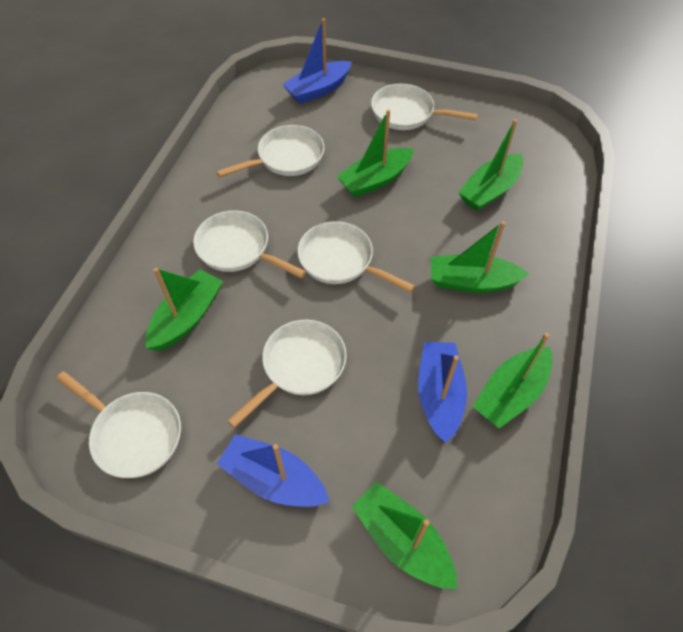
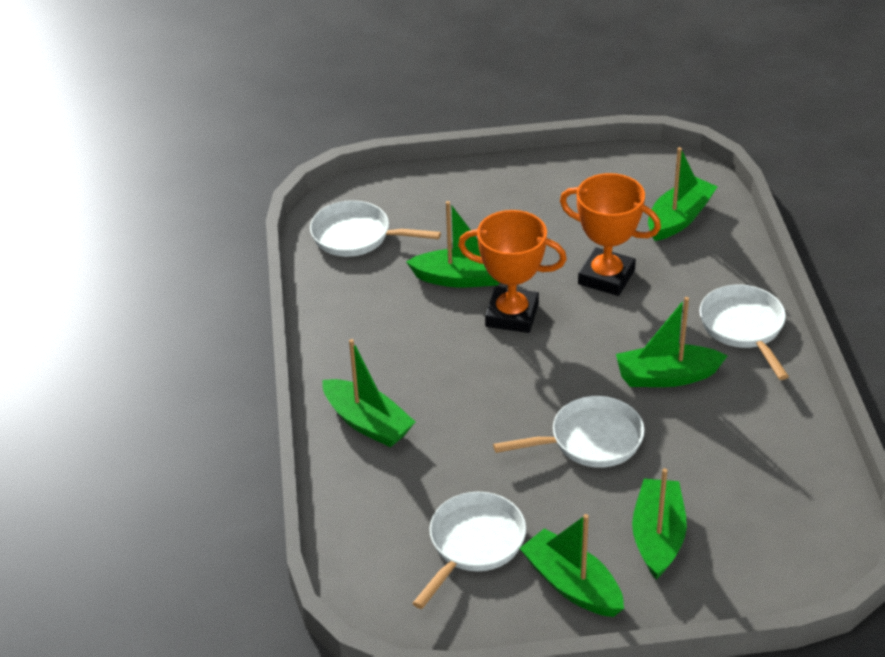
blue boat: 3 -> 0
orange trophy: 0 -> 2
white pan: 6 -> 4

